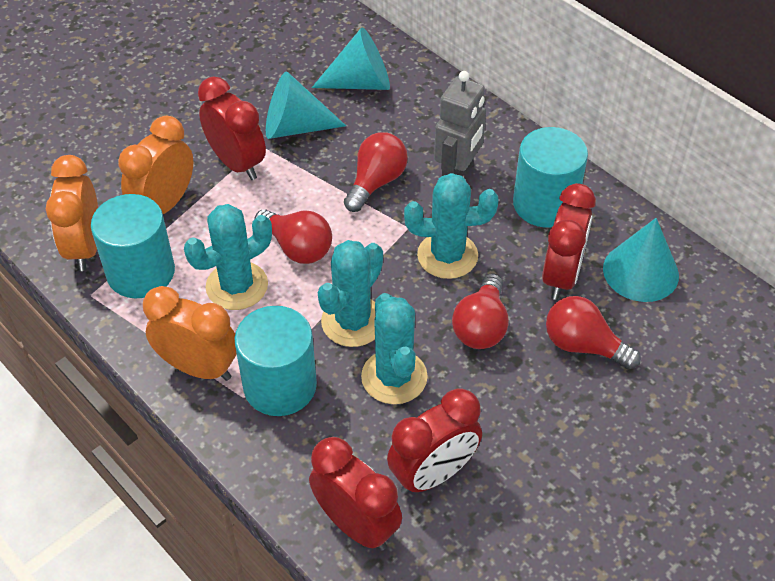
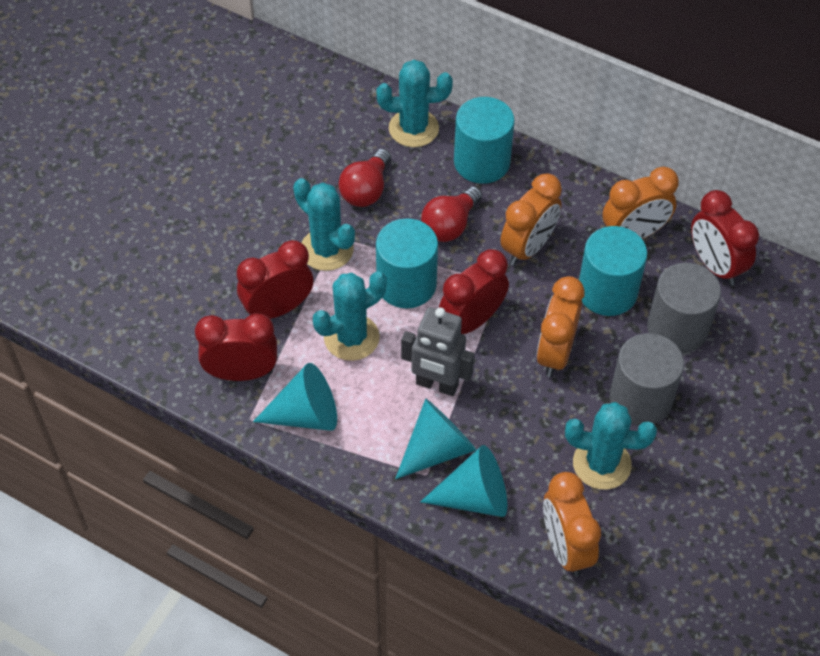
grey cylinder: 0 -> 2
orange clock: 3 -> 4
red light bulb: 4 -> 2

